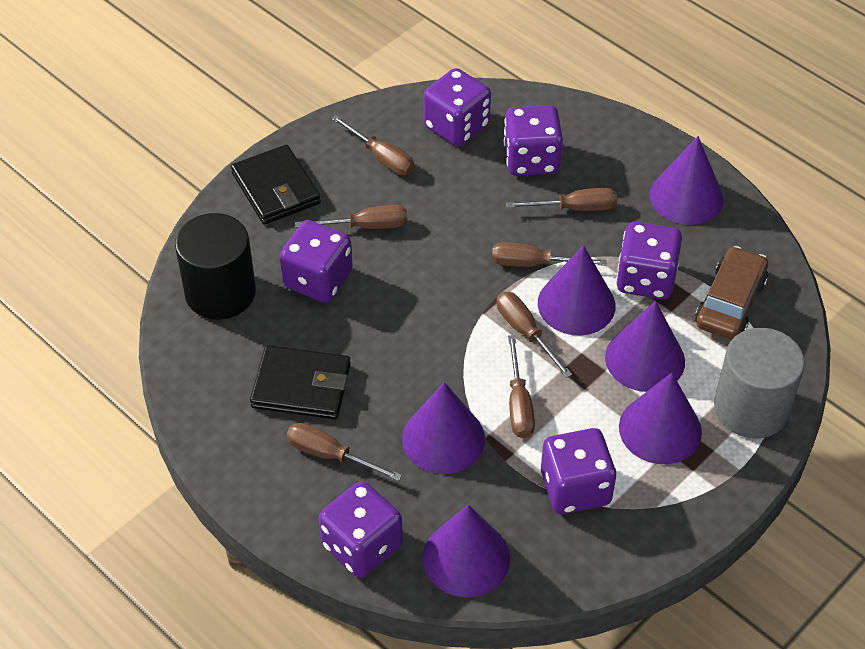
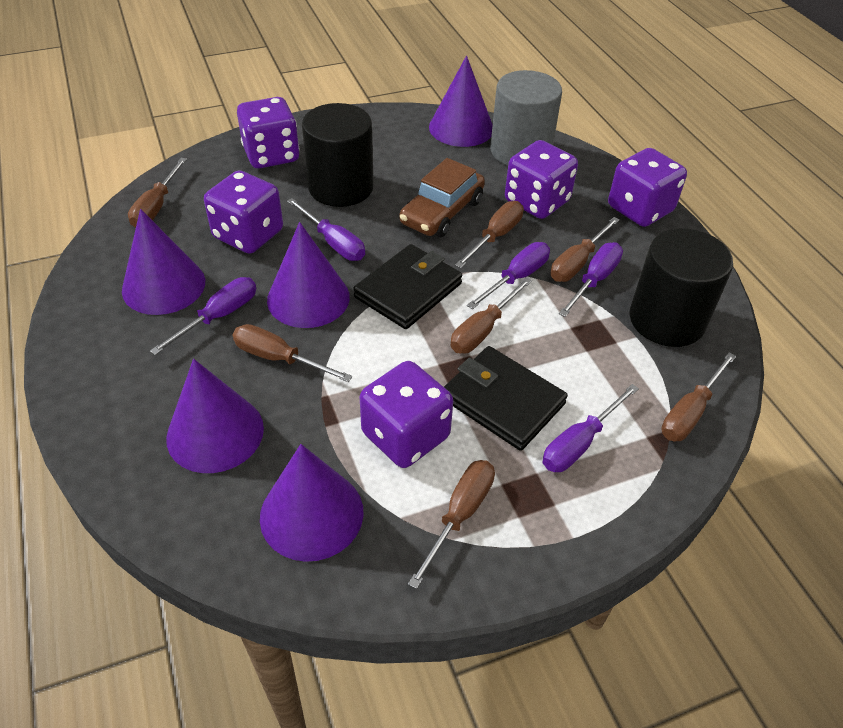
black cylinder: 1 -> 2
purple cone: 6 -> 5
purple dice: 6 -> 5
purple screwdriver: 0 -> 5

